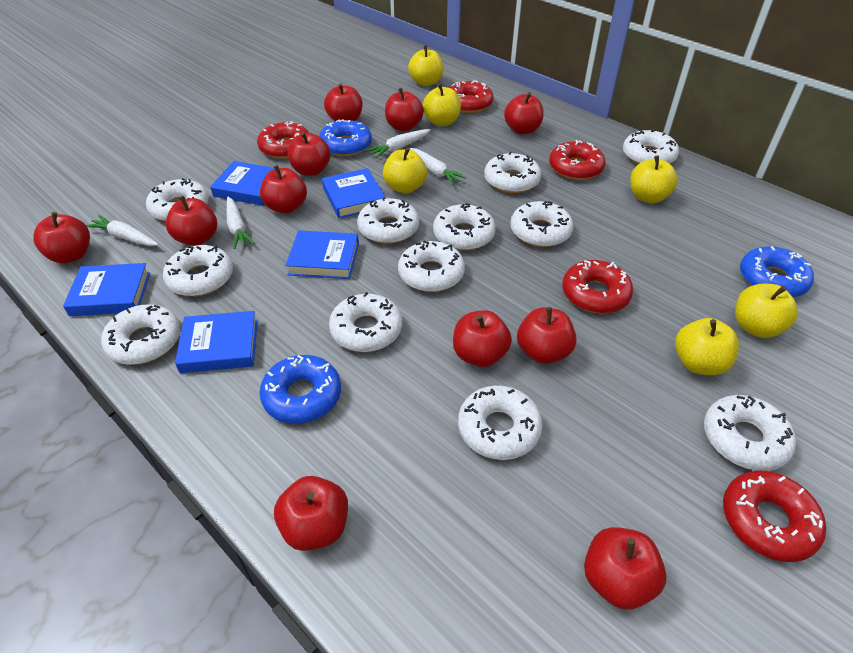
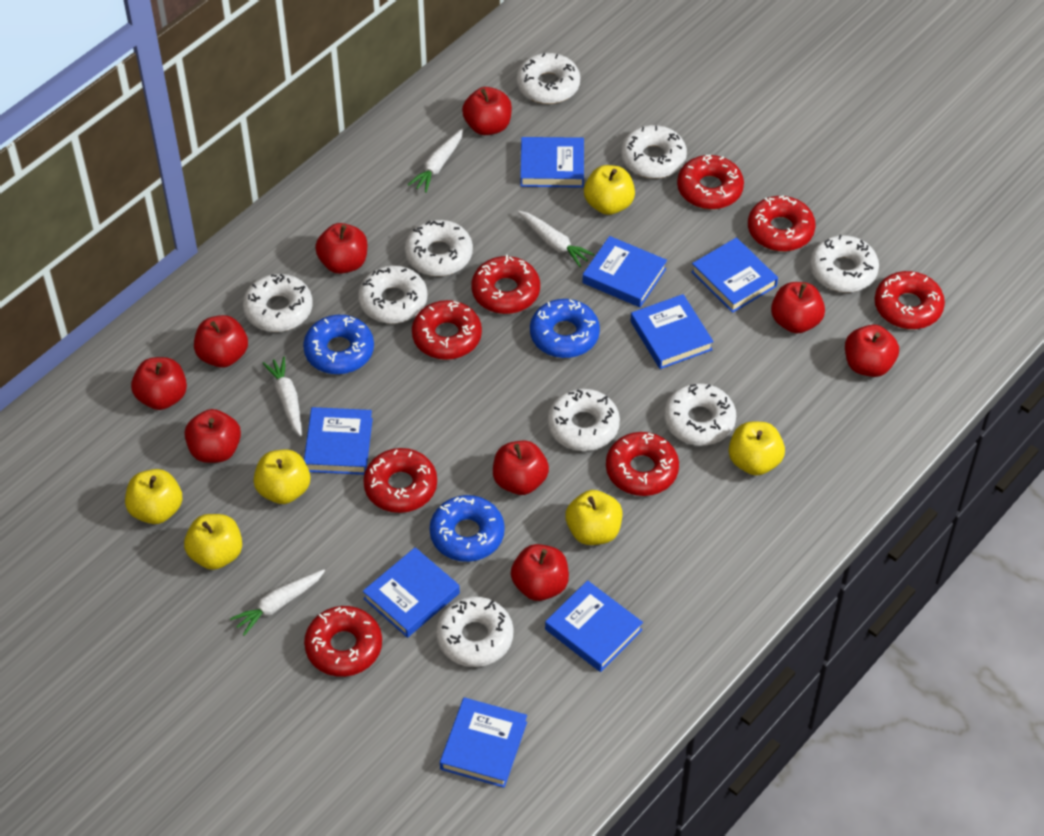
blue book: 5 -> 8
red apple: 11 -> 9
red donut: 5 -> 8
white donut: 12 -> 9

